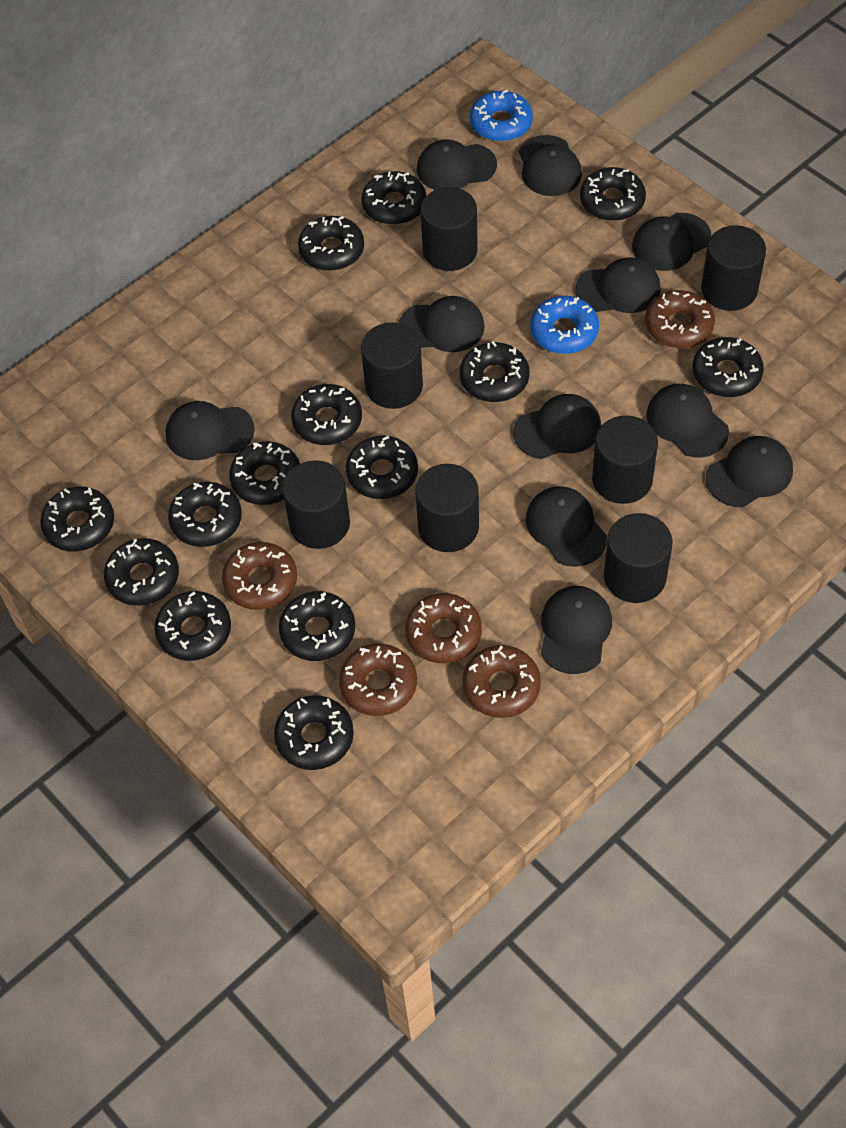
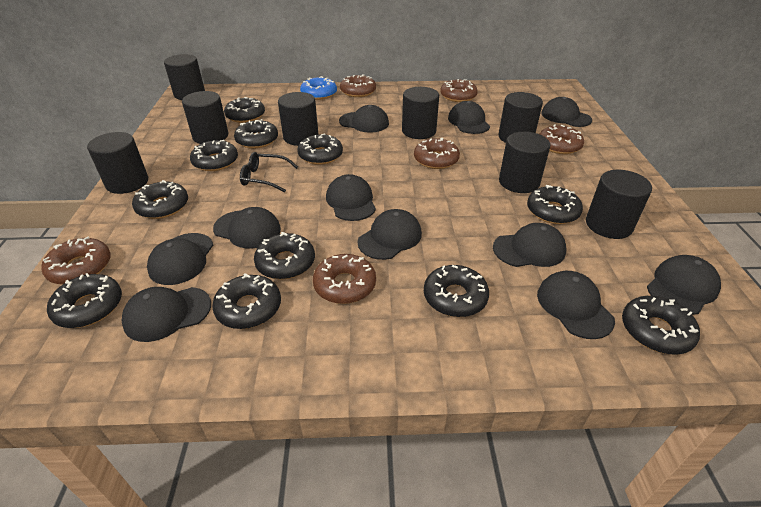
black cylinder: 7 -> 8
black donut: 14 -> 11
black glasses: 0 -> 1
blue donut: 2 -> 1
brown donut: 5 -> 6

